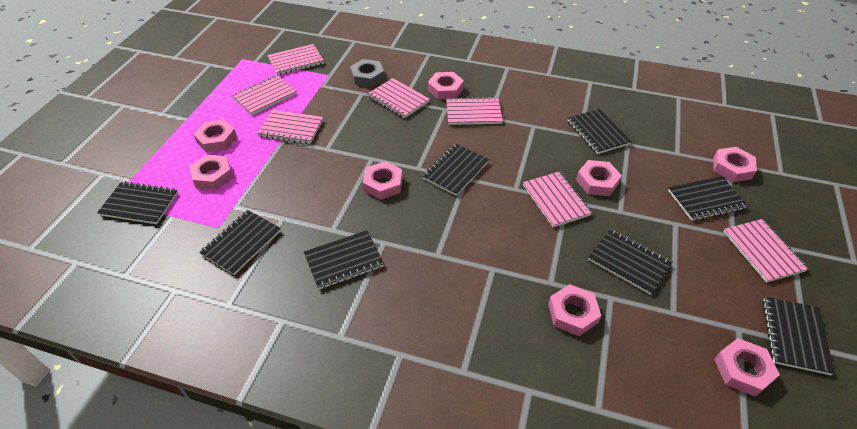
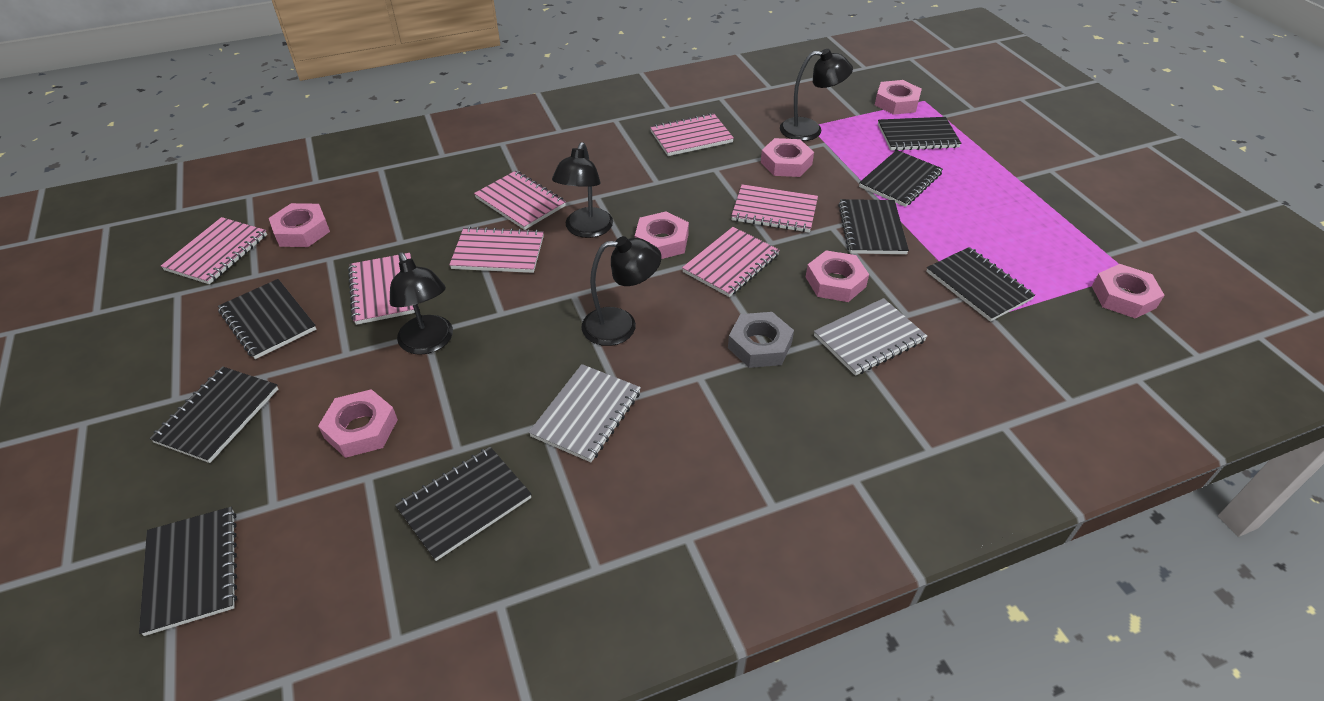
black lamp: 0 -> 4
grey notebook: 0 -> 2
pink nut: 8 -> 7

